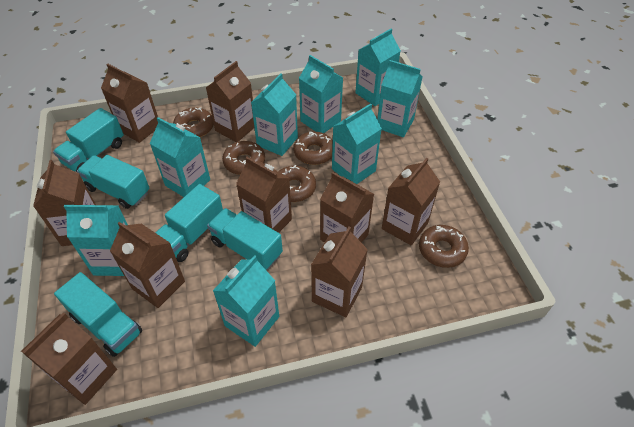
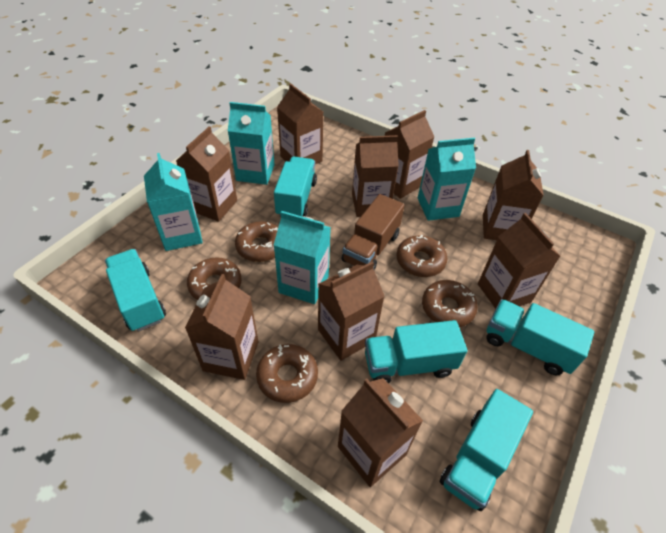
brown truck: 0 -> 1
turquoise carton: 8 -> 4

